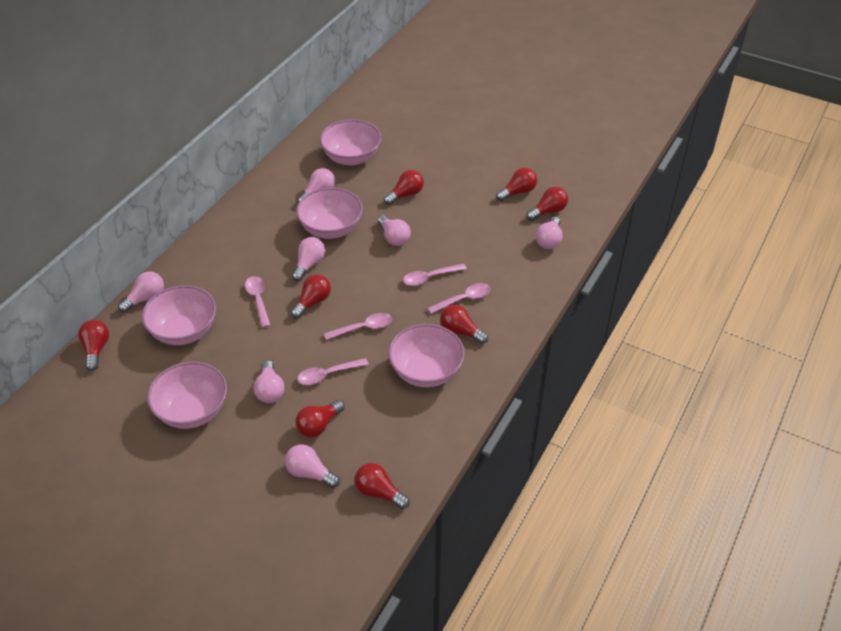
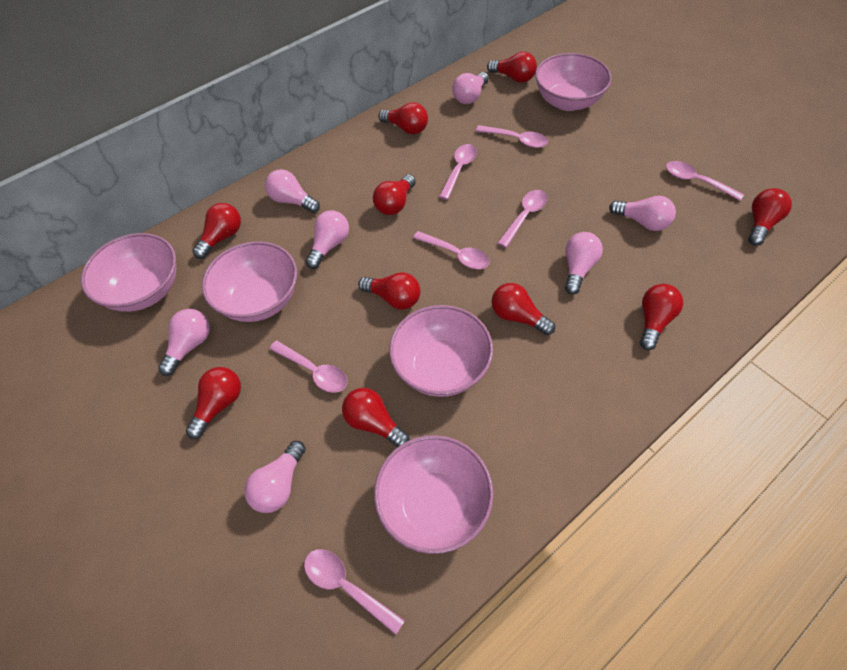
pink spoon: 5 -> 7
red light bulb: 8 -> 10

